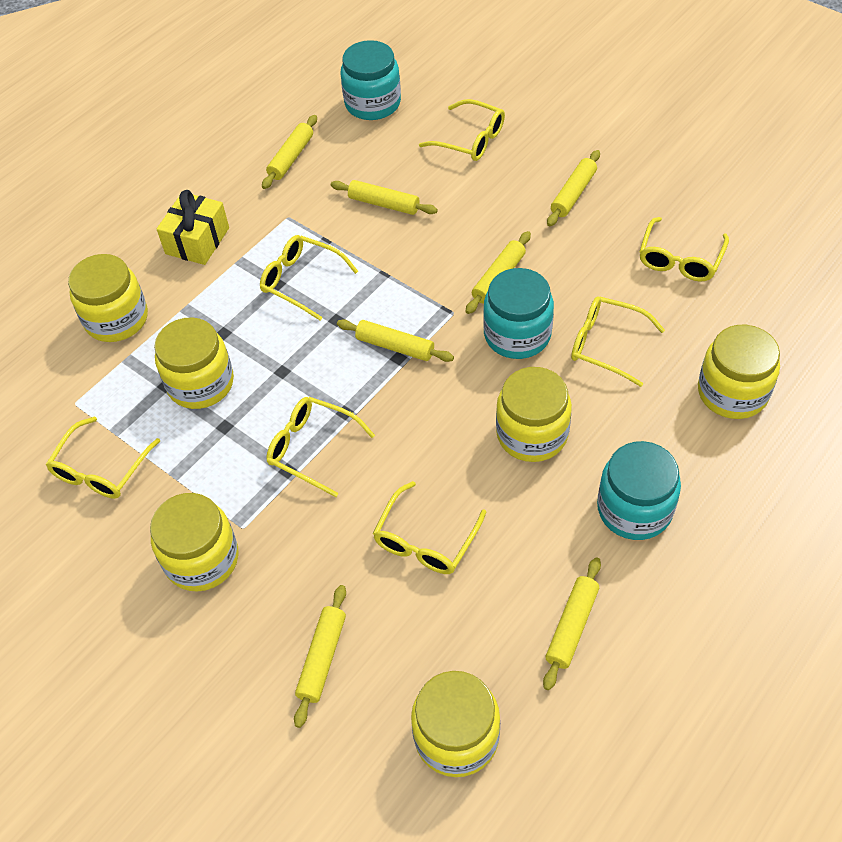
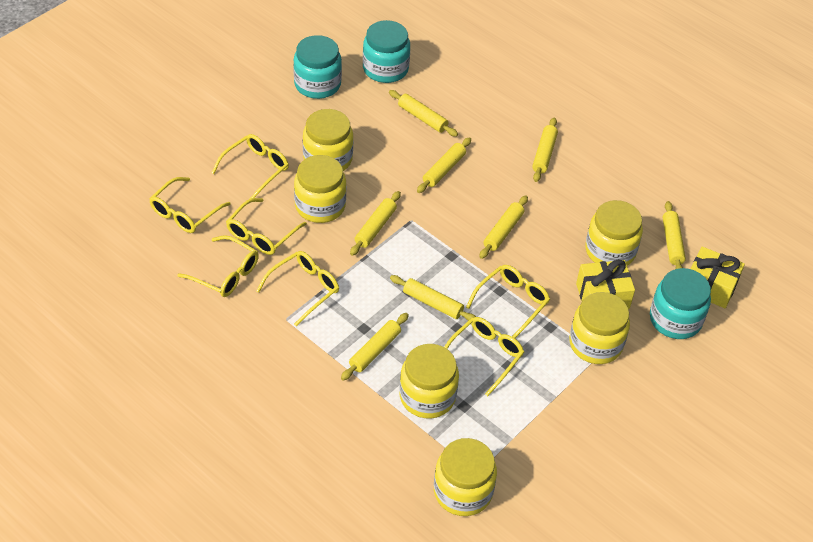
yellow gift: 1 -> 2
yellow rolling pin: 7 -> 8

